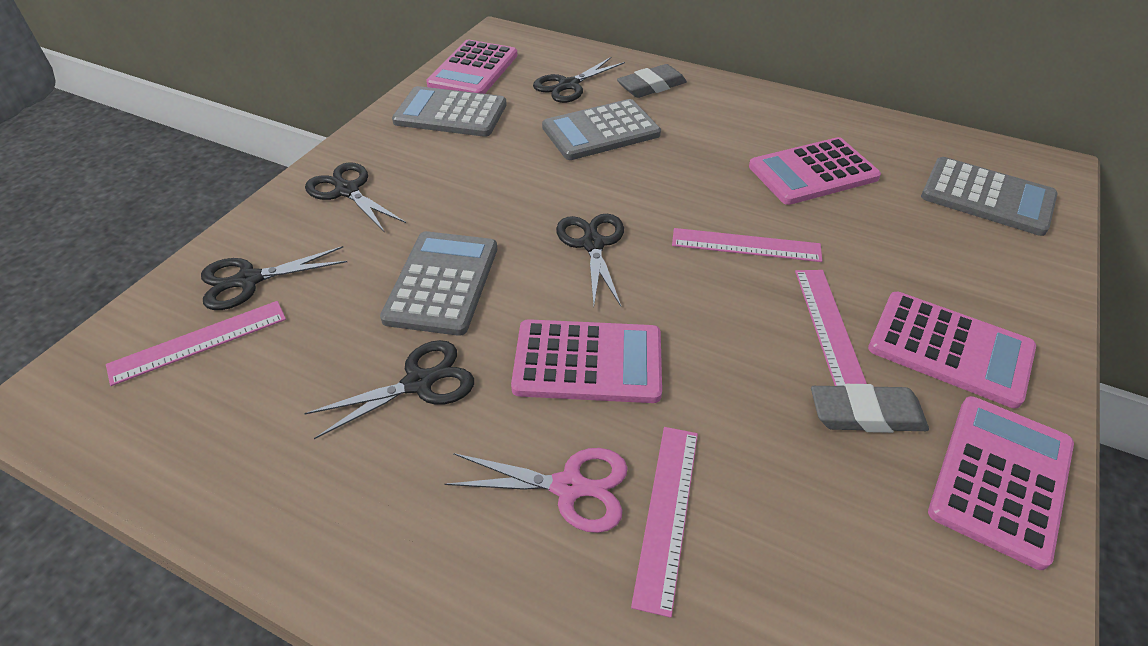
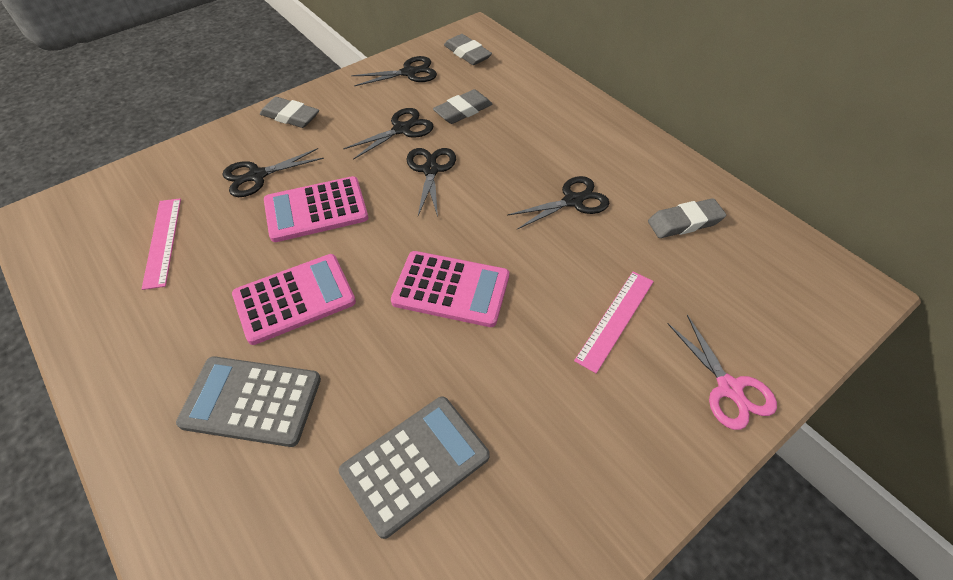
grey calculator: 4 -> 2
grey eraser: 2 -> 4
pink calculator: 5 -> 3
pink ruler: 4 -> 2

